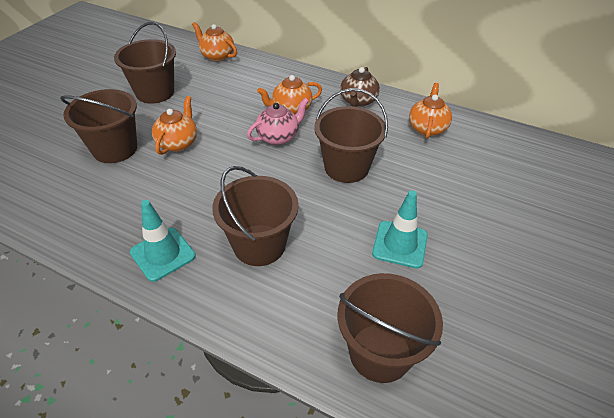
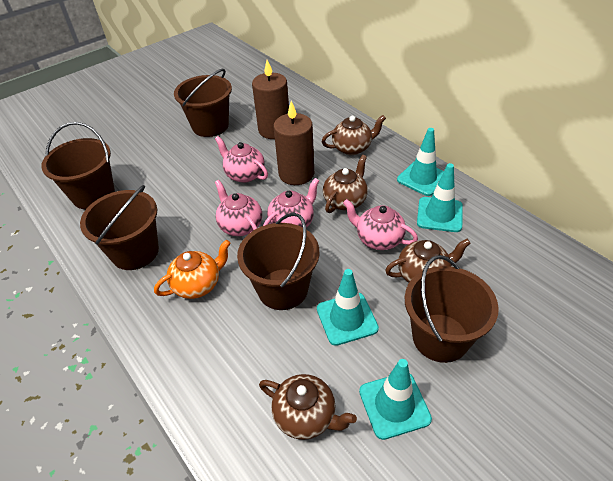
brown candle: 0 -> 2
brown teapot: 1 -> 4
orange teapot: 4 -> 1
pink teapot: 1 -> 4
turquoise traffic cone: 2 -> 4

